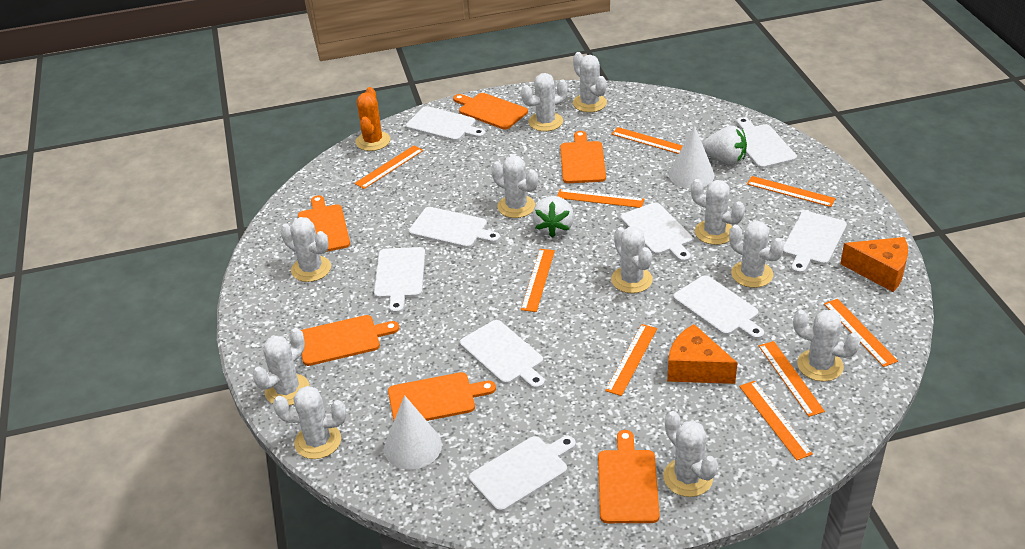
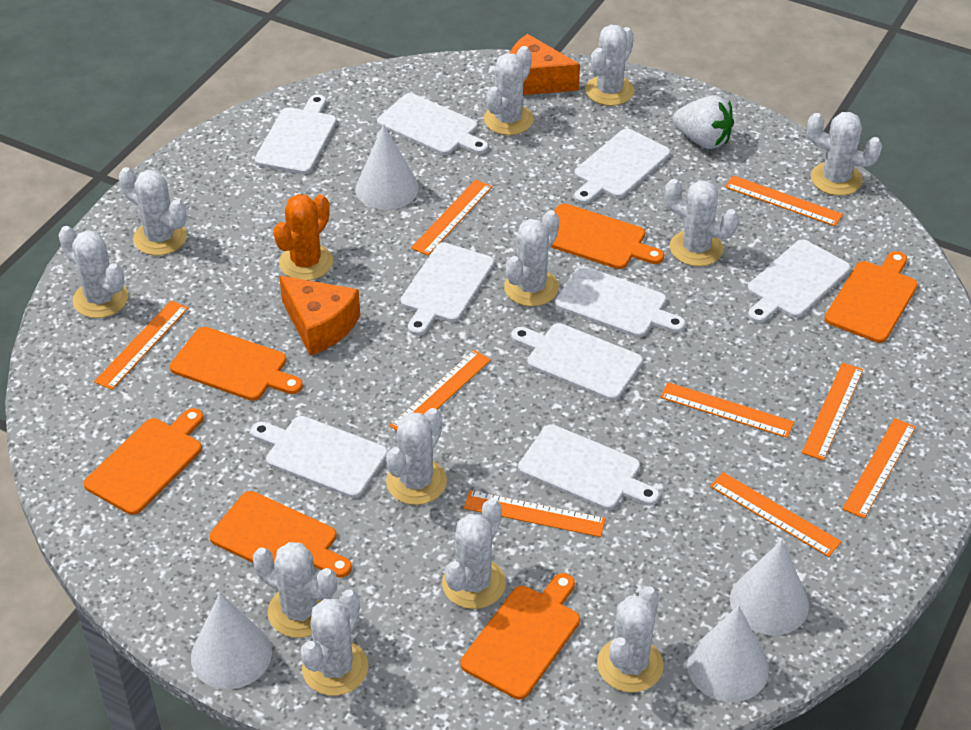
white cactus: 11 -> 12
white cone: 2 -> 4
white strawberry: 2 -> 1

